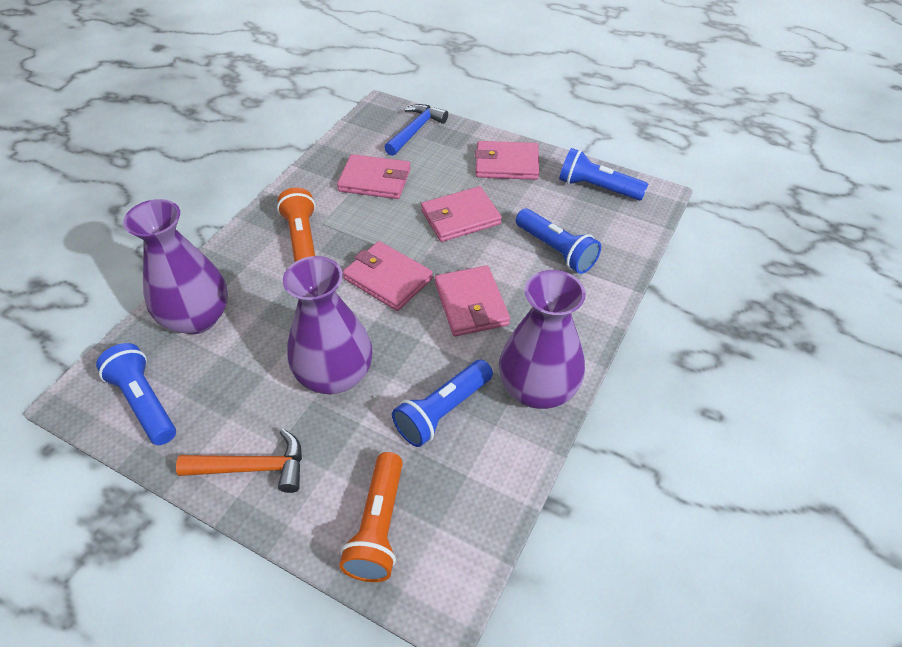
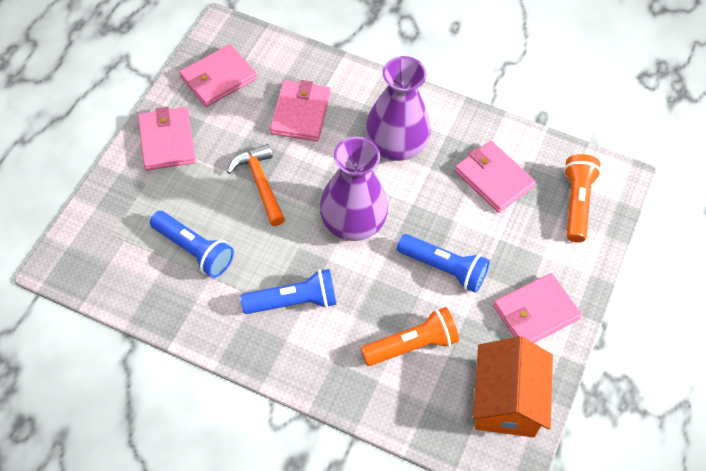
blue flashlight: 4 -> 3
blue hammer: 1 -> 0
orange house: 0 -> 1
purple vase: 3 -> 2

